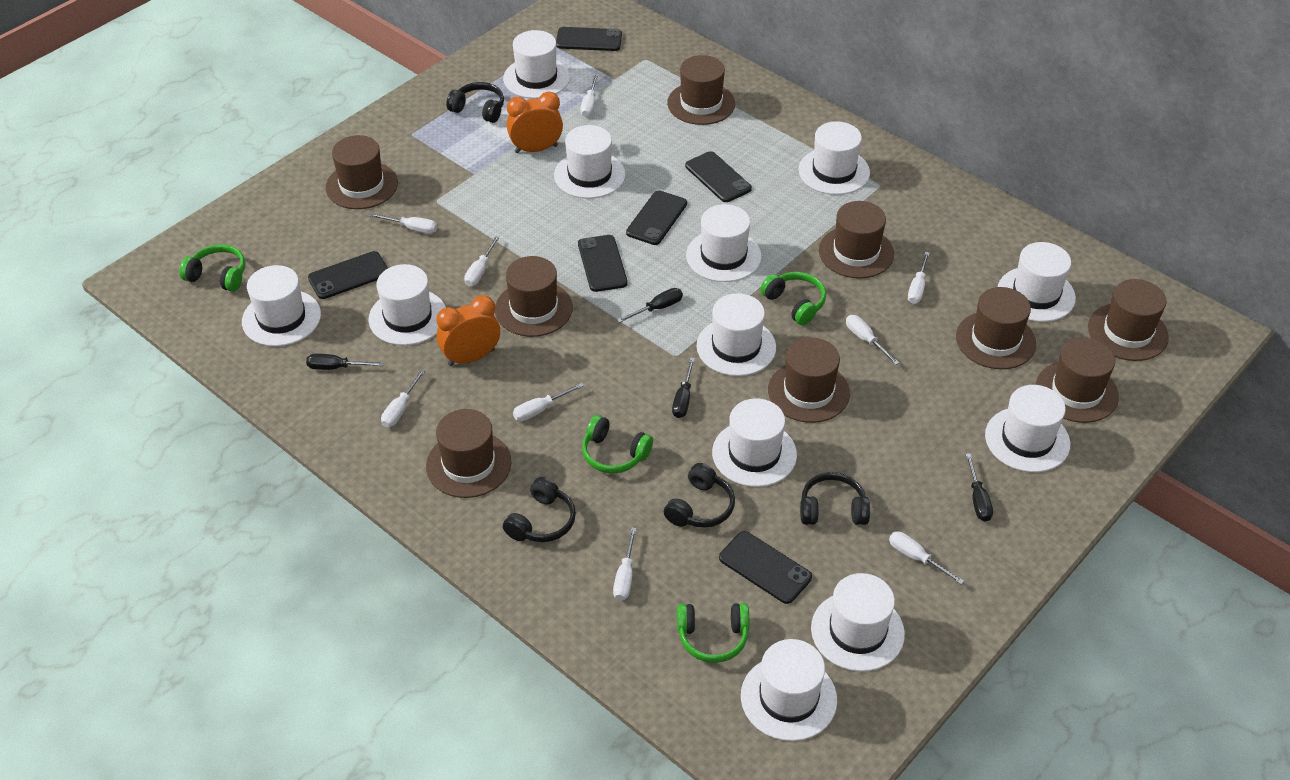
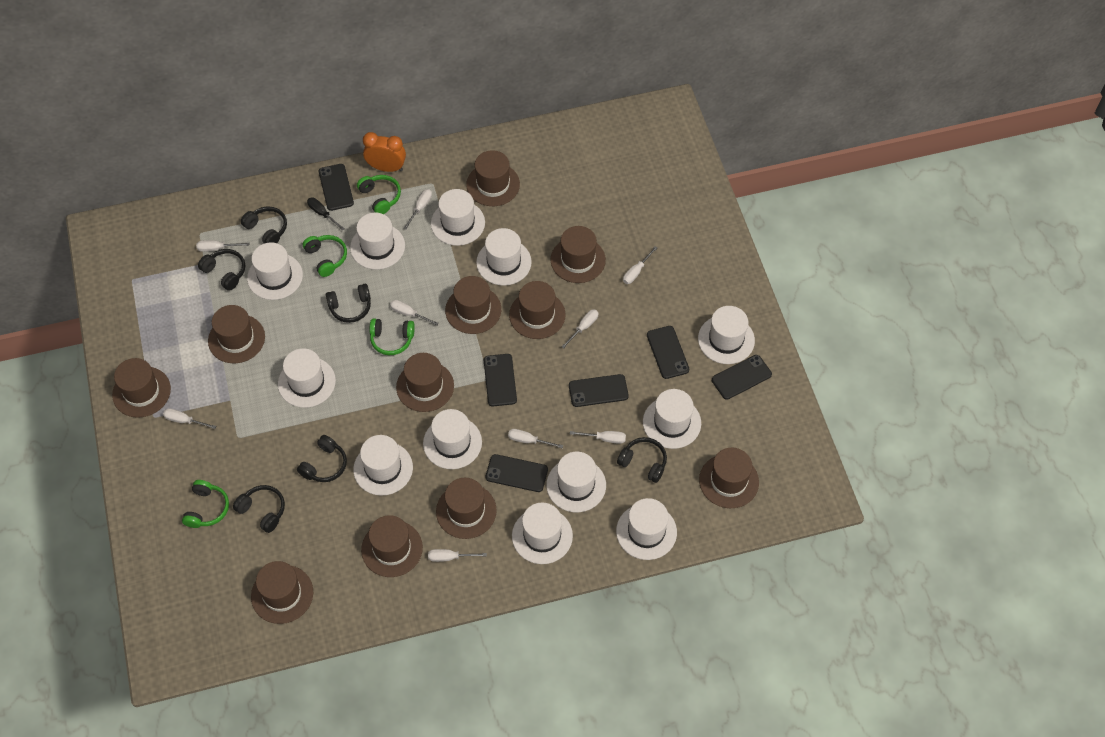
black headphones: 4 -> 6
black screwdriver: 4 -> 1
brown hat: 9 -> 11
orange clock: 2 -> 1

